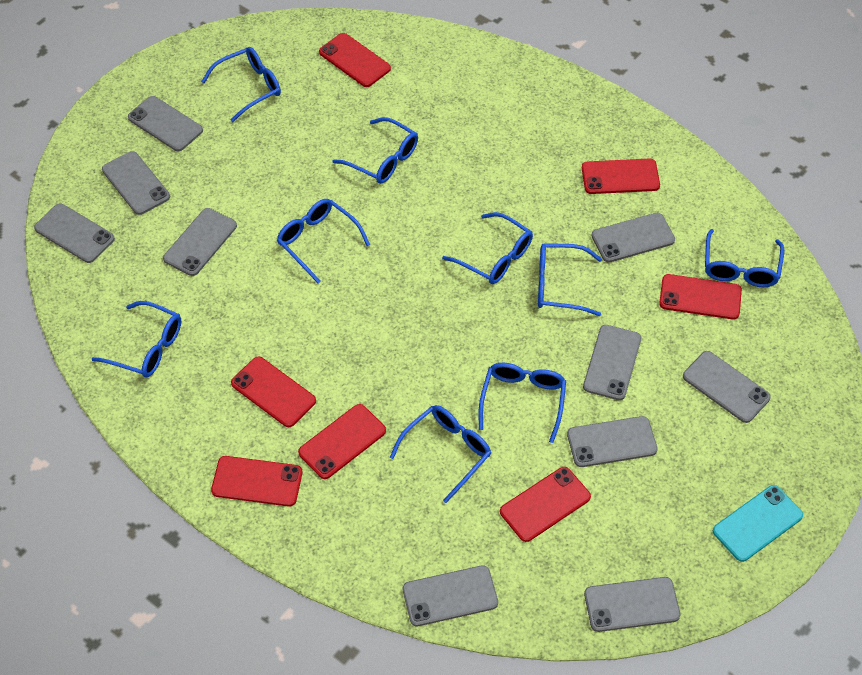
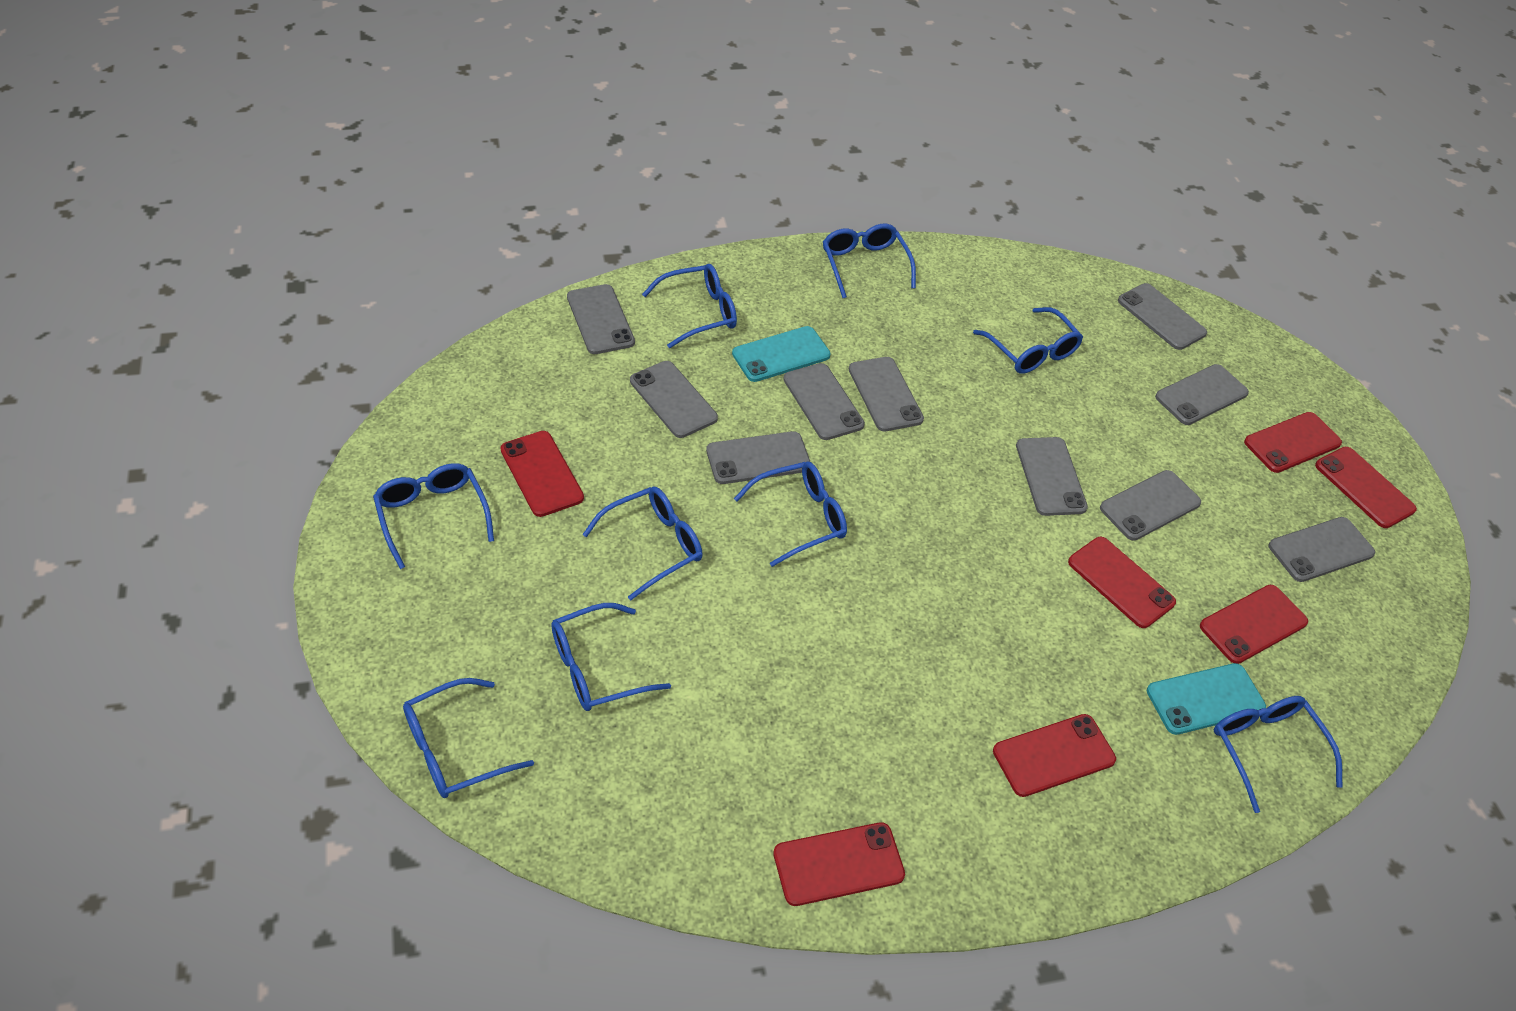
turquoise phone: 1 -> 2

